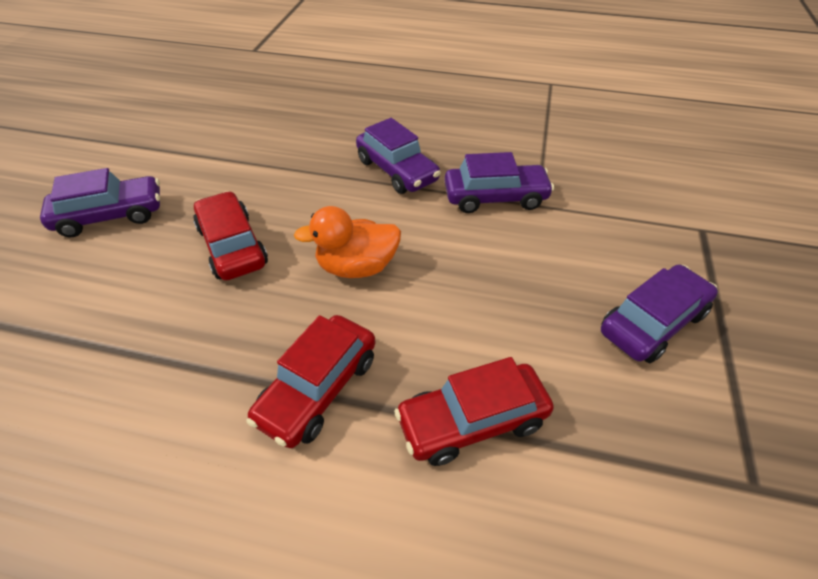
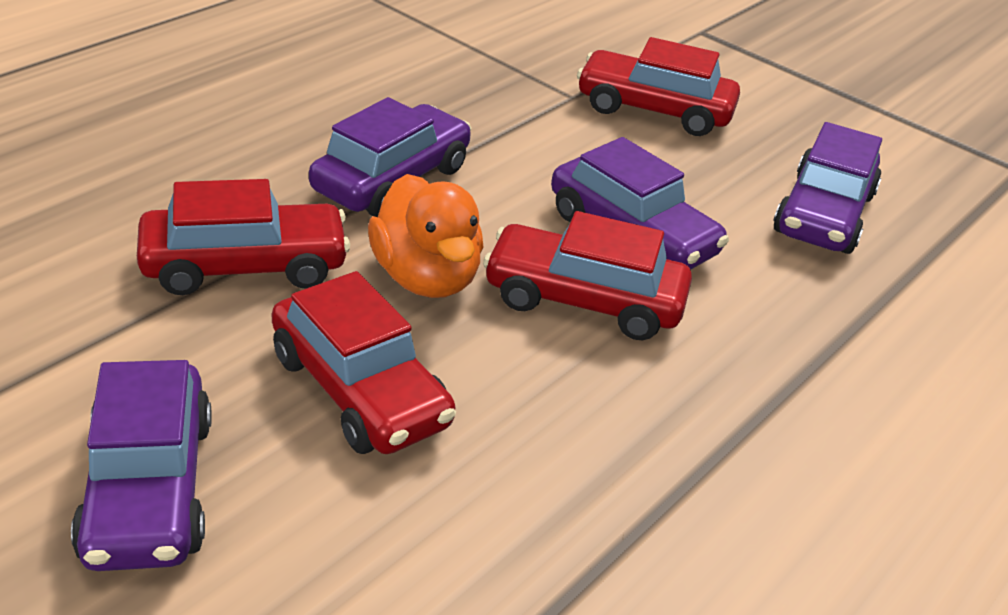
red car: 3 -> 4

